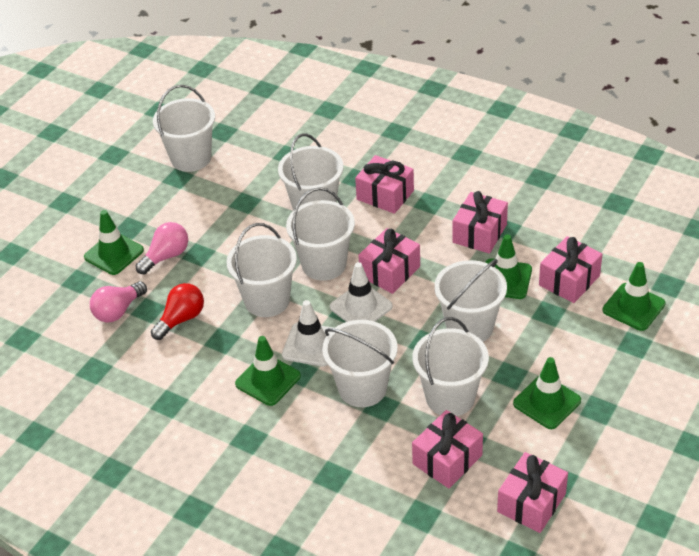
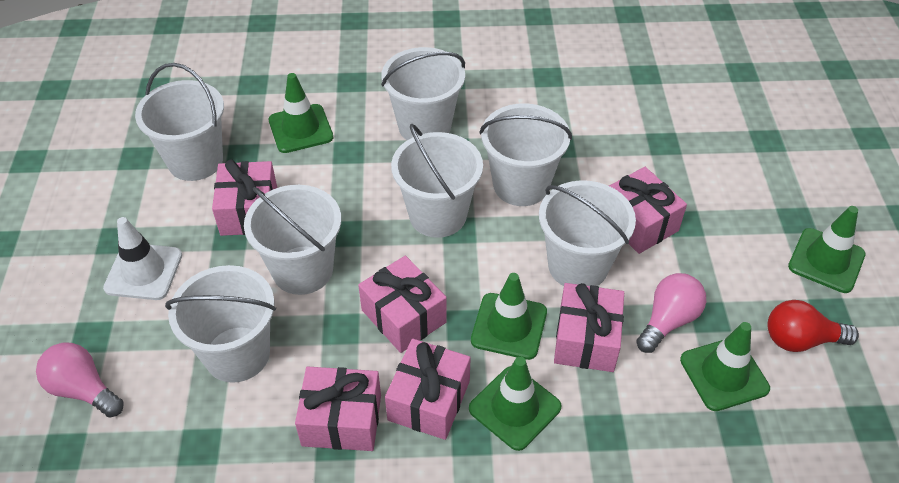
white traffic cone: 2 -> 1

